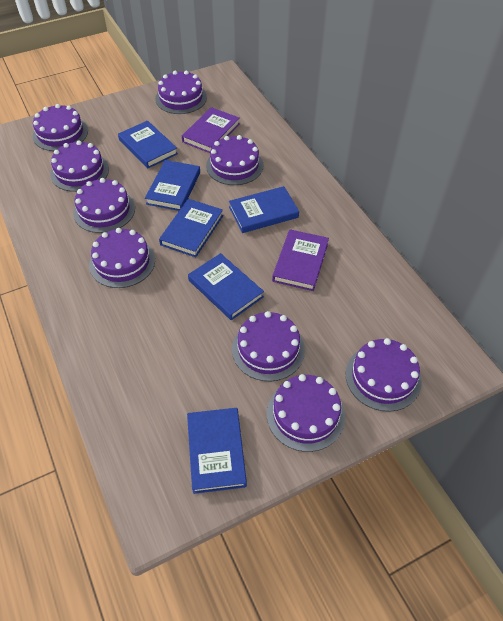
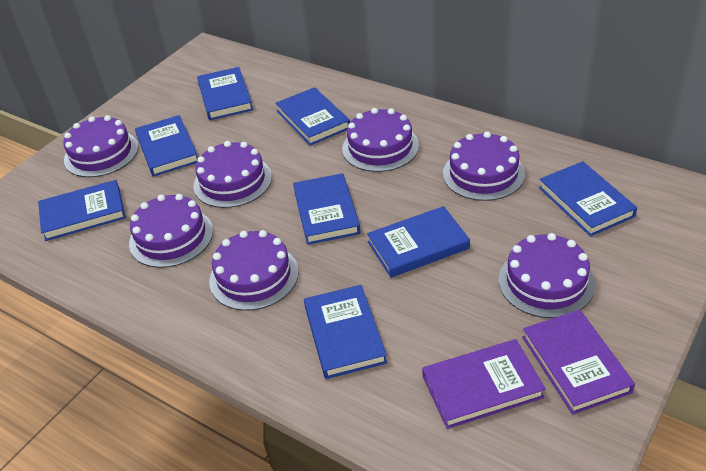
blue book: 6 -> 8
purple cake: 9 -> 7

